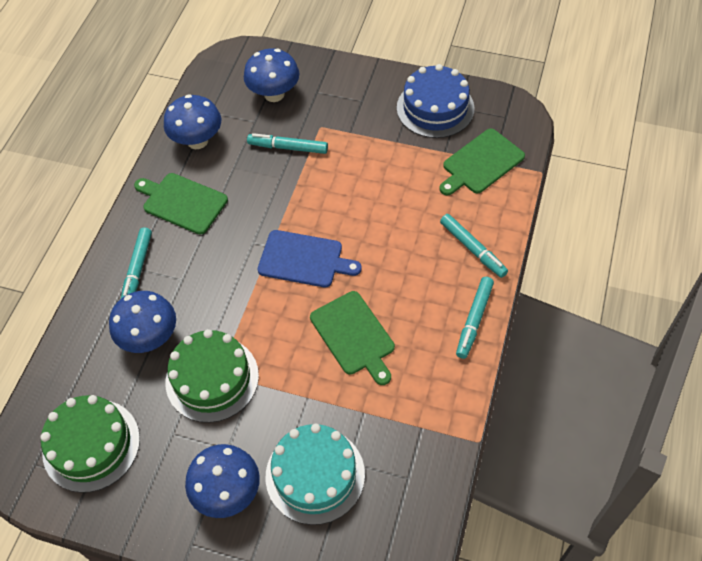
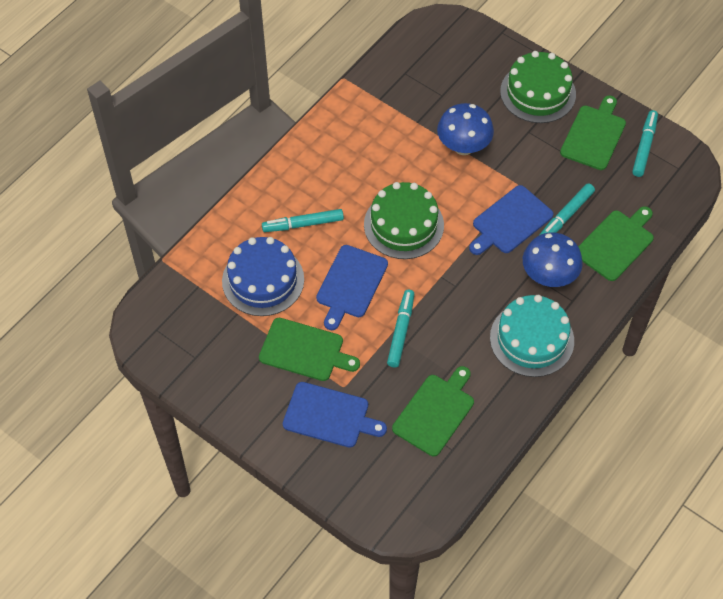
blue cutting board: 1 -> 3
blue mushroom: 4 -> 2
green cutting board: 3 -> 4

